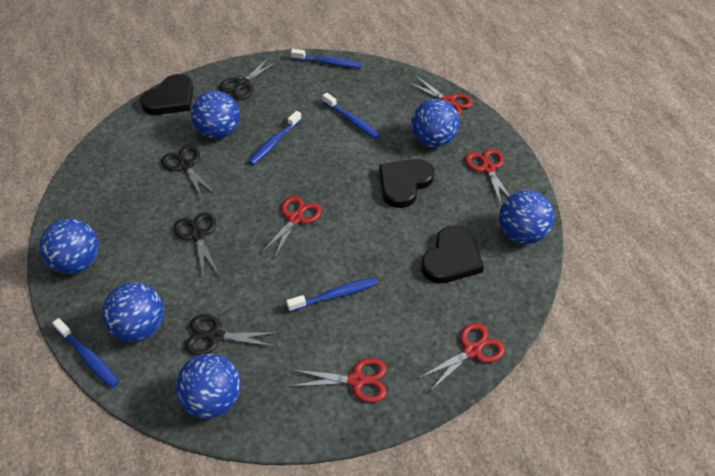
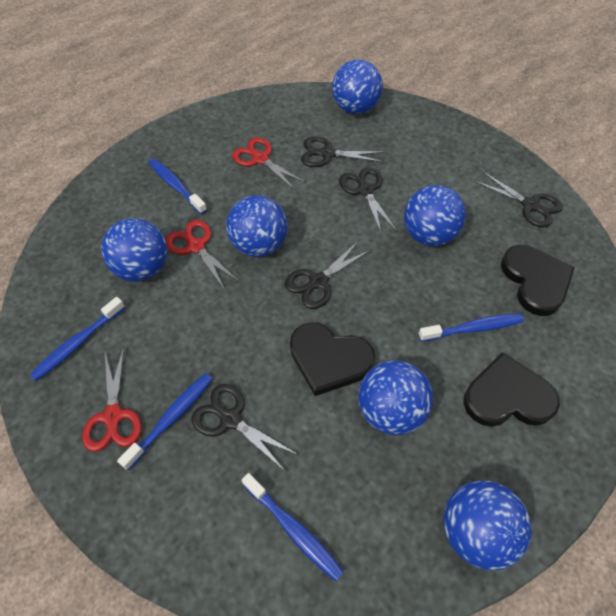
black scissors: 4 -> 5
red scissors: 5 -> 3

